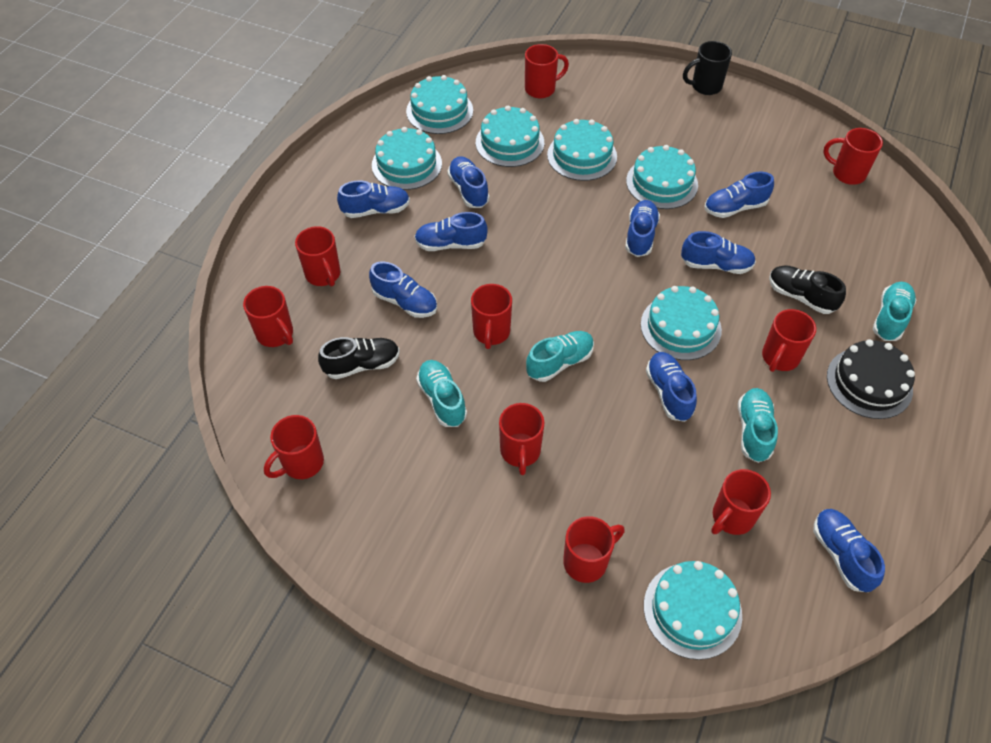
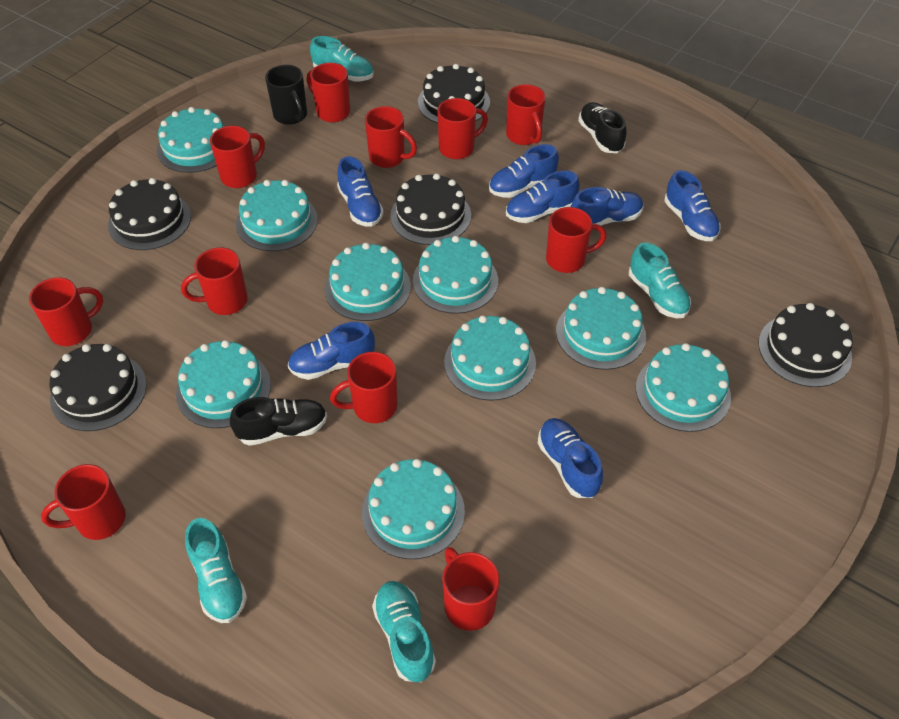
black cake: 1 -> 5
blue shoe: 9 -> 7
red mug: 10 -> 11
turquoise cake: 7 -> 9

